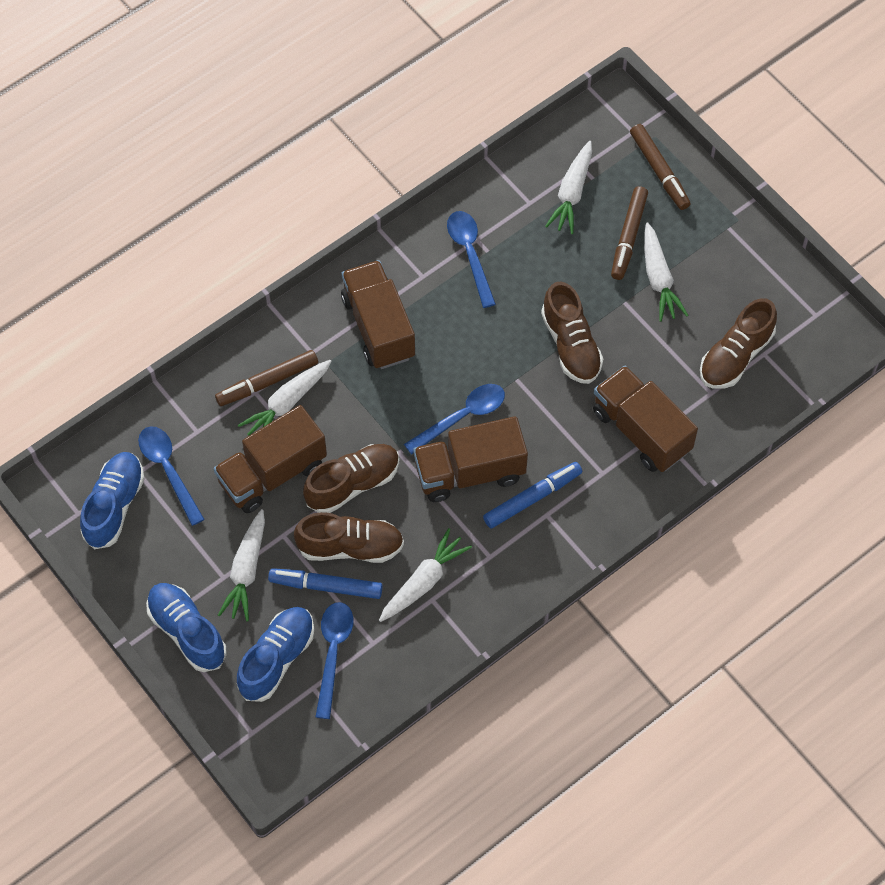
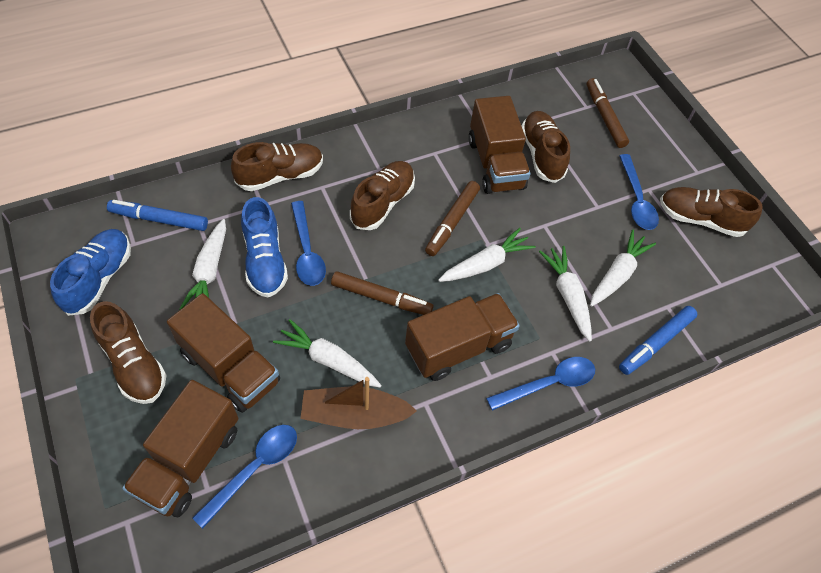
blue shoe: 3 -> 2
brown boat: 0 -> 1
brown shoe: 4 -> 5

